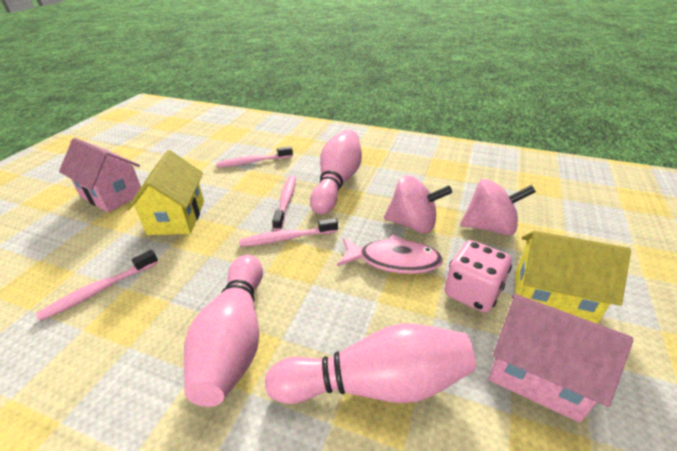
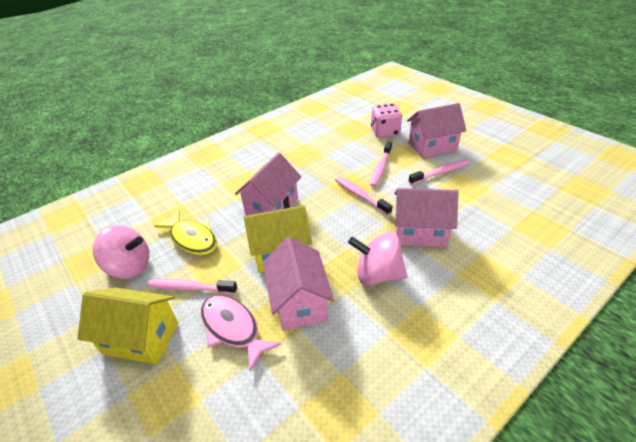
pink bowling pin: 3 -> 0
pink house: 2 -> 4
yellow fish: 0 -> 1

